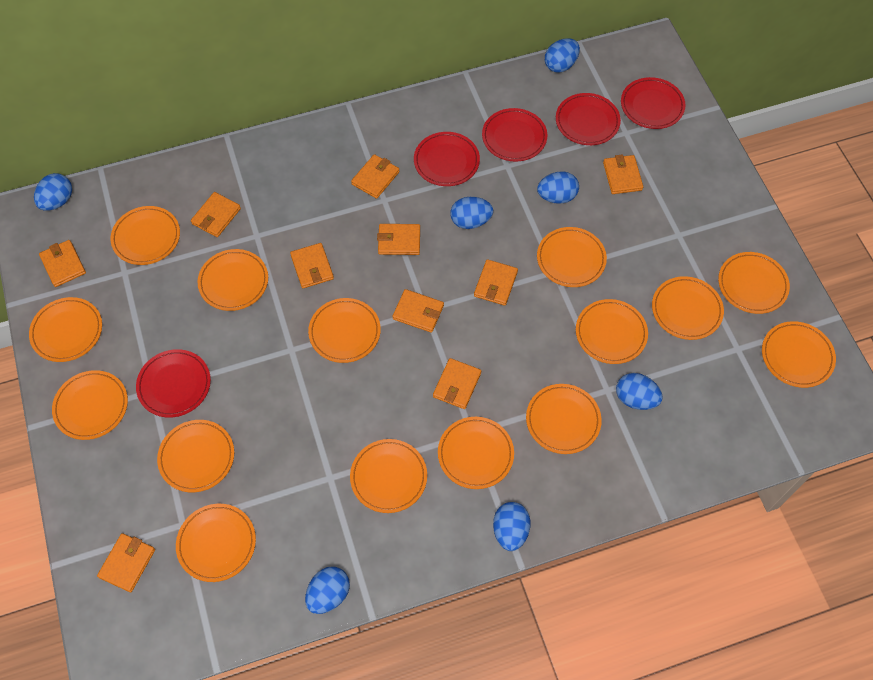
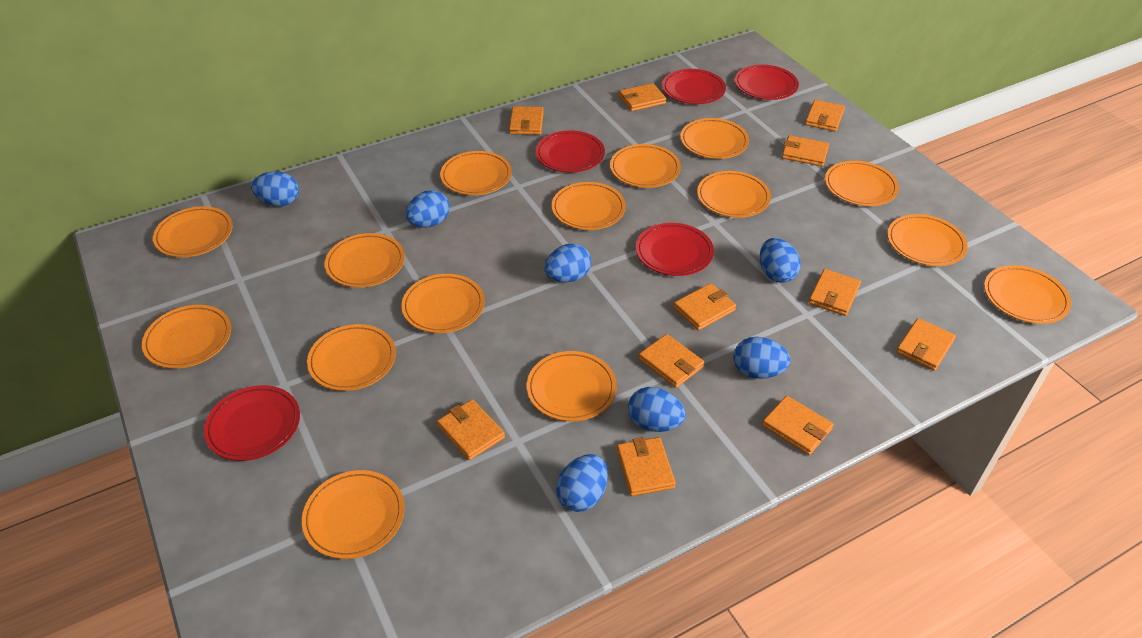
orange wallet: 10 -> 11

